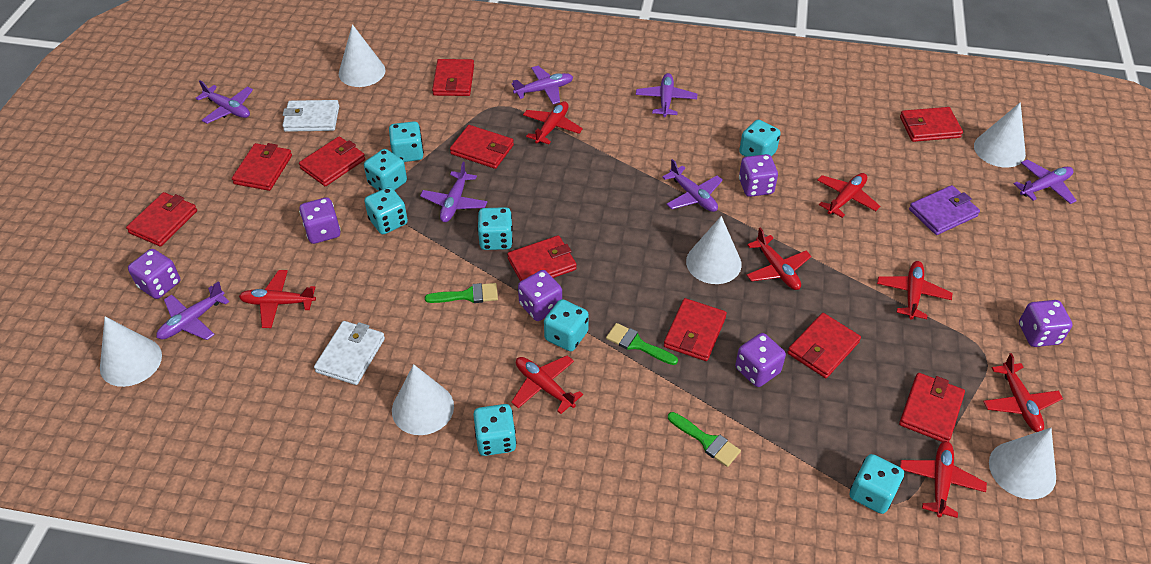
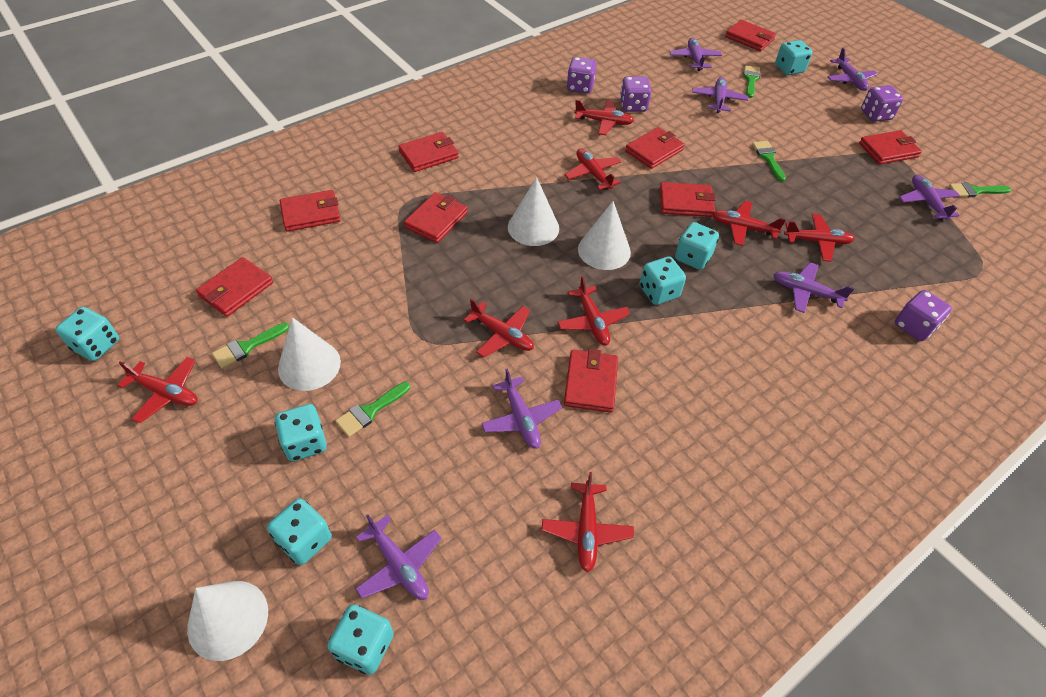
green brush: 3 -> 5
purple dice: 6 -> 4
purple wallet: 1 -> 0
red wallet: 10 -> 9
turquoise dice: 8 -> 7
white cone: 6 -> 4
white wallet: 2 -> 0

